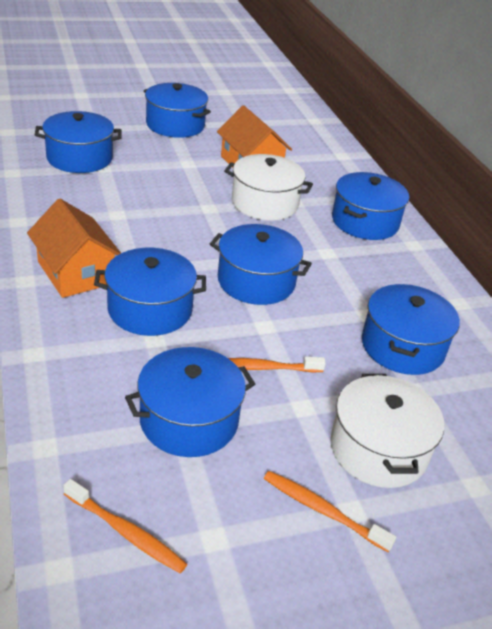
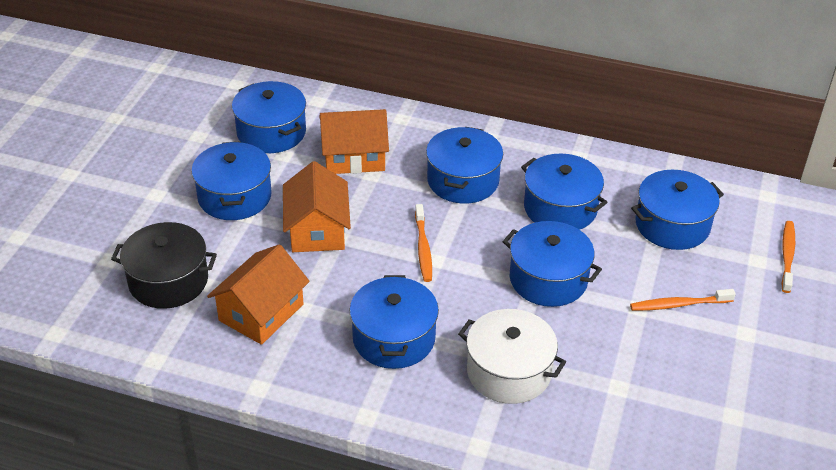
black pot: 0 -> 1
orange house: 2 -> 3
white pot: 2 -> 1

